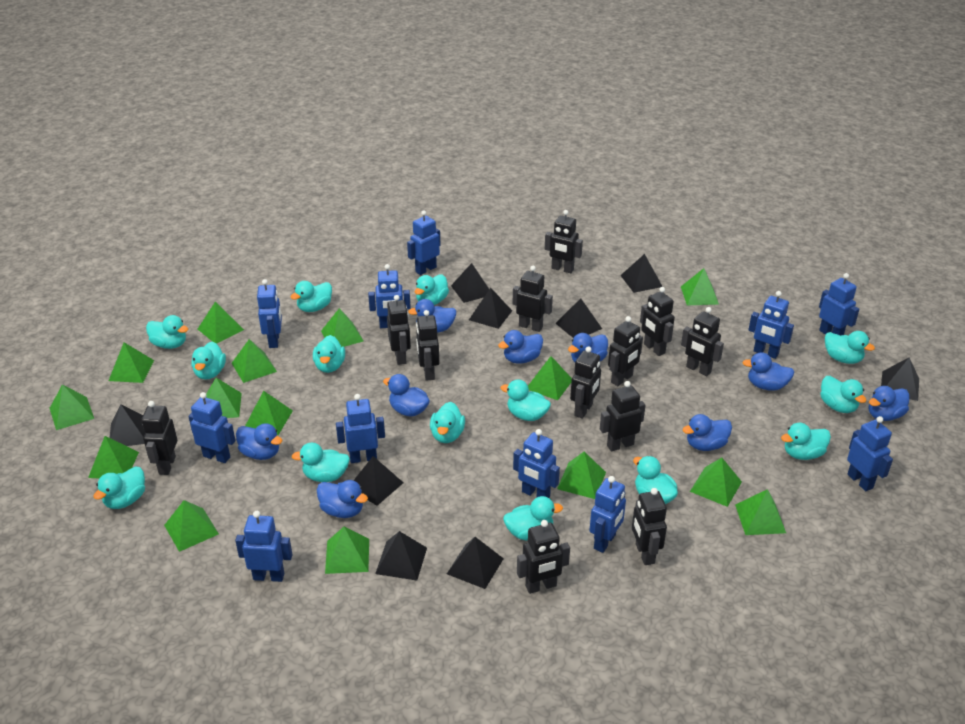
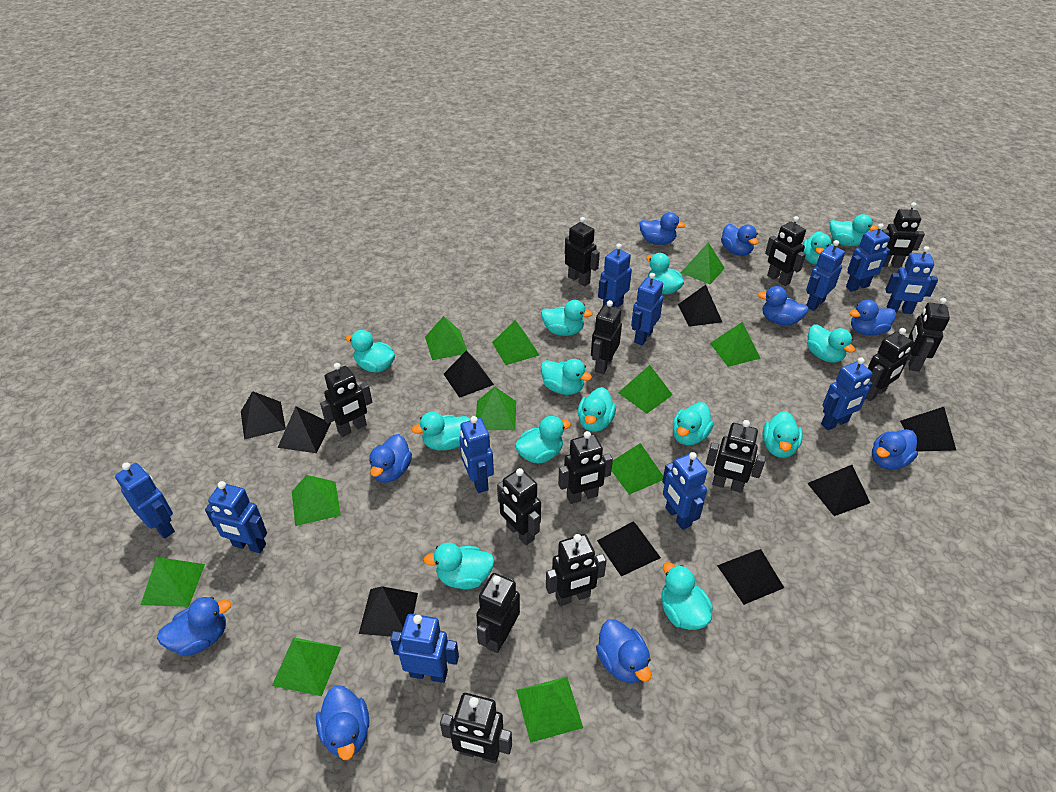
black robot: 12 -> 13
green pyramid: 15 -> 11

